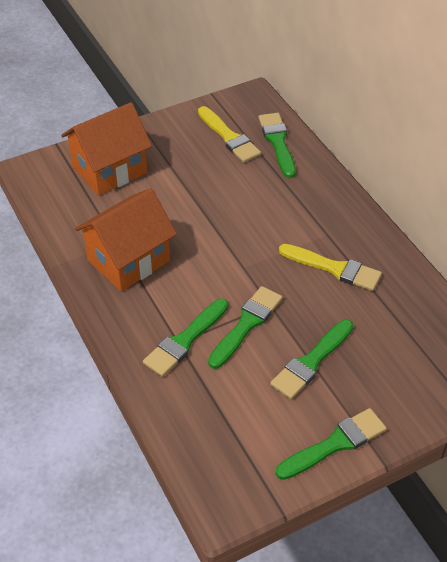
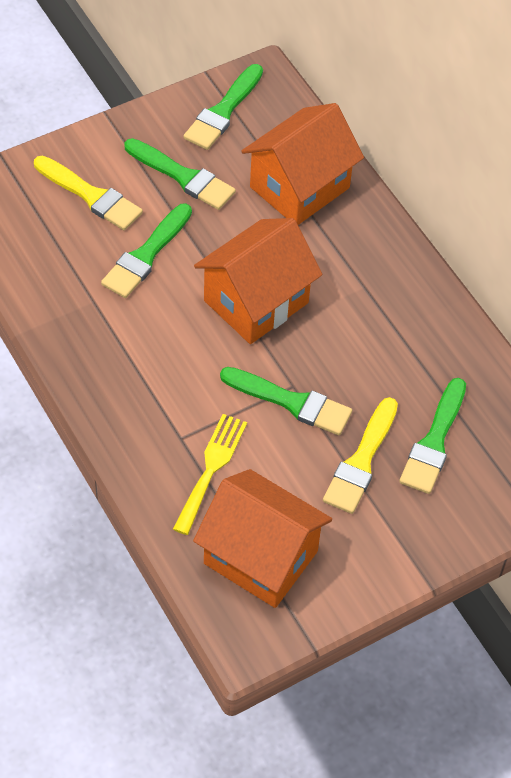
orange house: 2 -> 3
yellow fork: 0 -> 1

